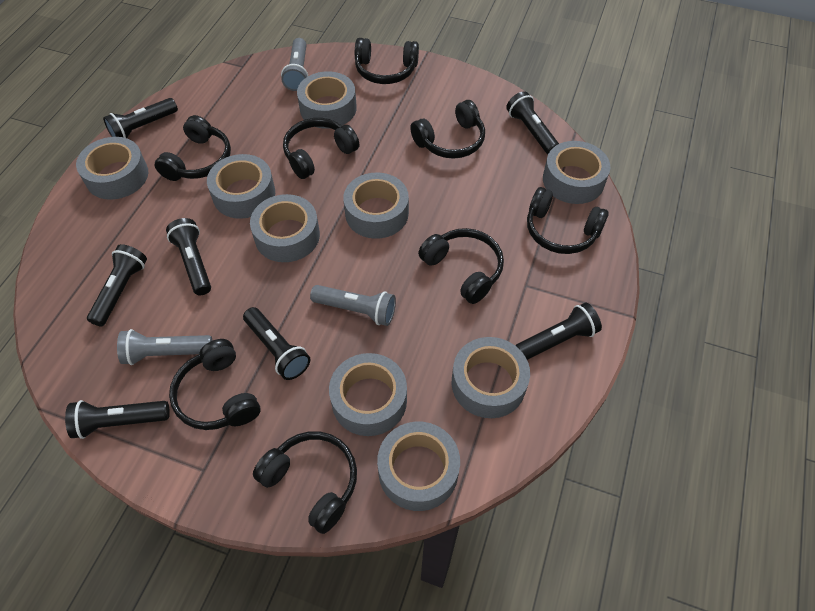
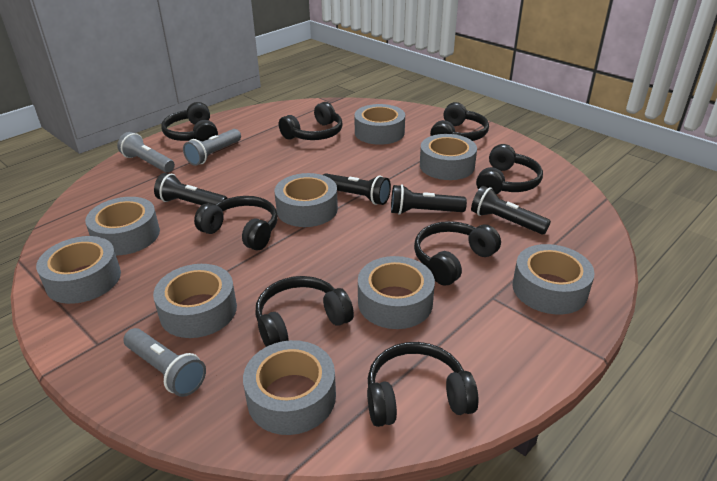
black flashlight: 7 -> 4

